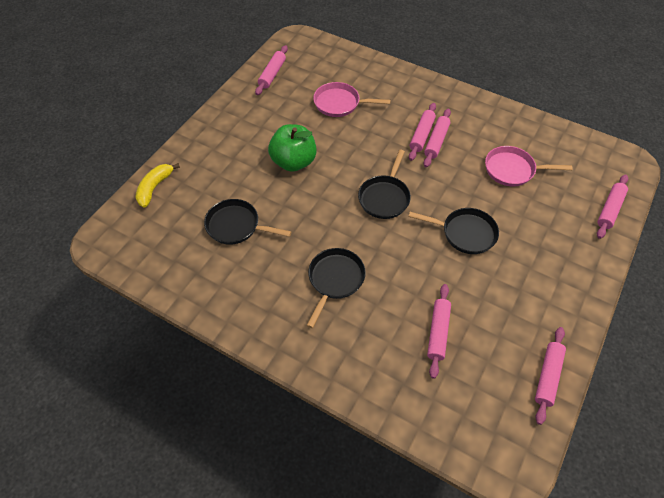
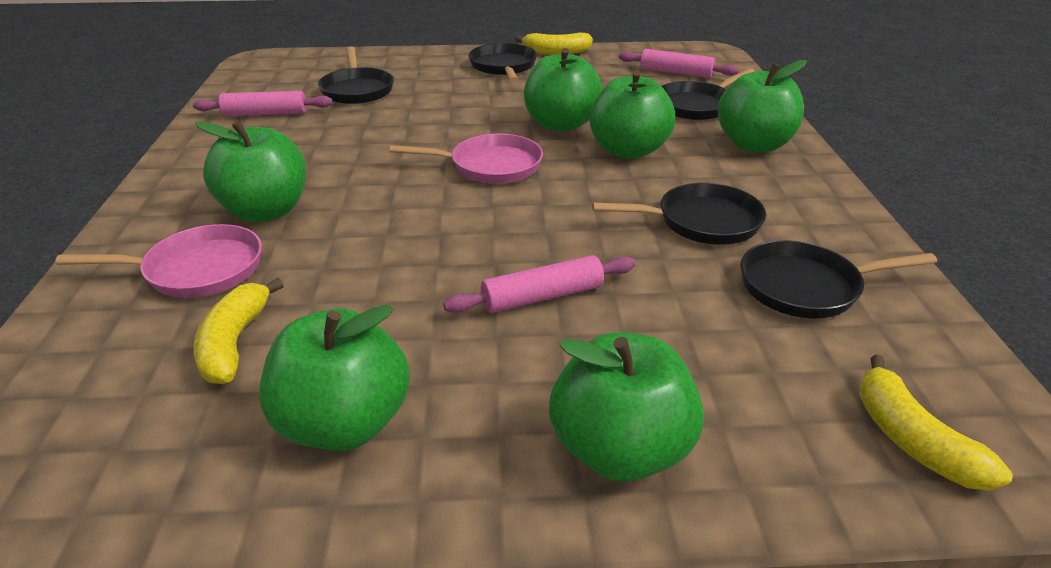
black pan: 4 -> 5
green apple: 1 -> 6
pink rolling pin: 6 -> 3
yellow banana: 1 -> 3

